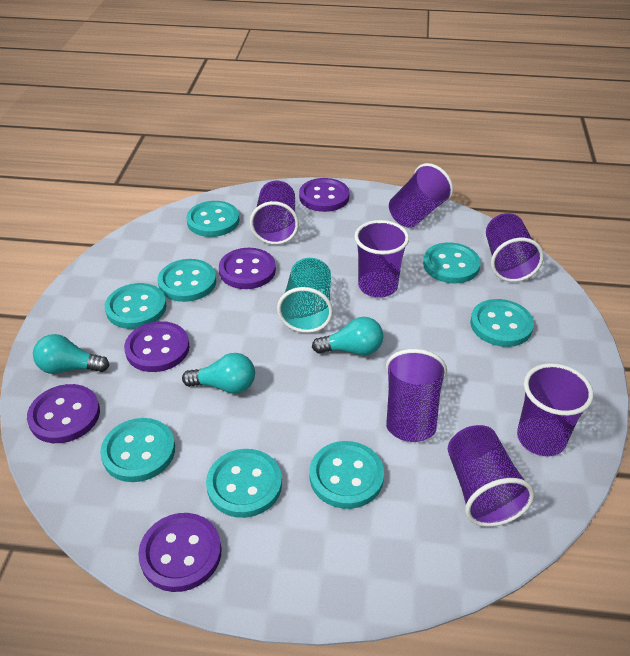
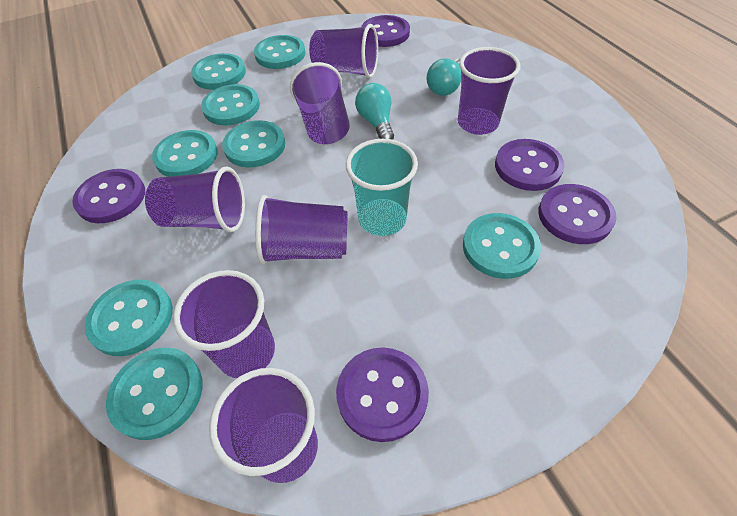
turquoise light bulb: 3 -> 2

